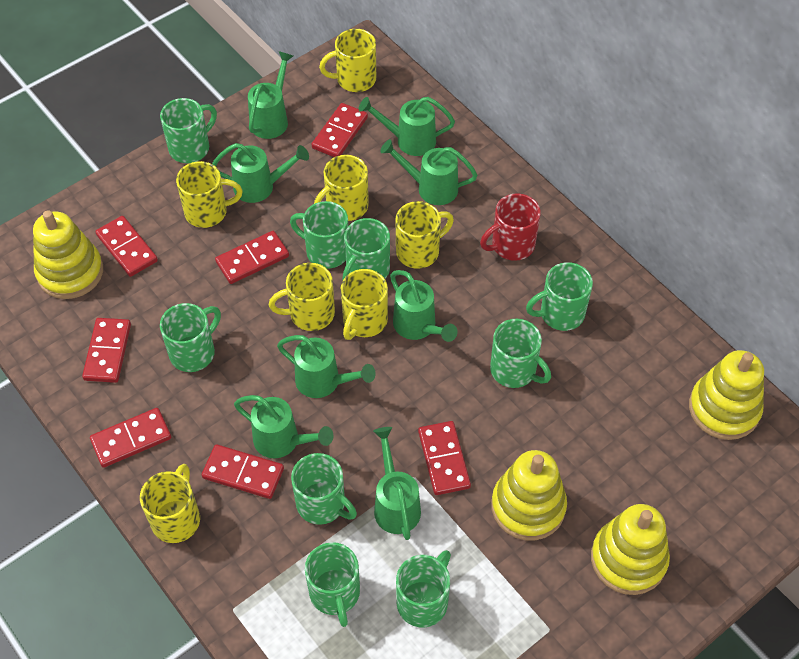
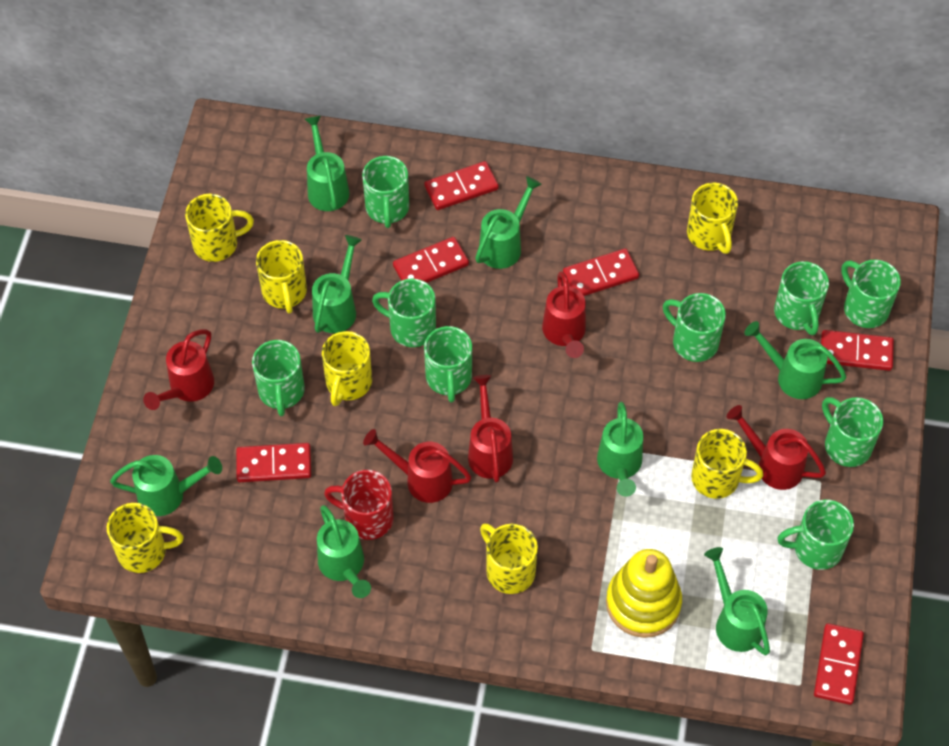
red domino: 7 -> 6
red watering can: 0 -> 5
yellow stacking toy: 4 -> 1

